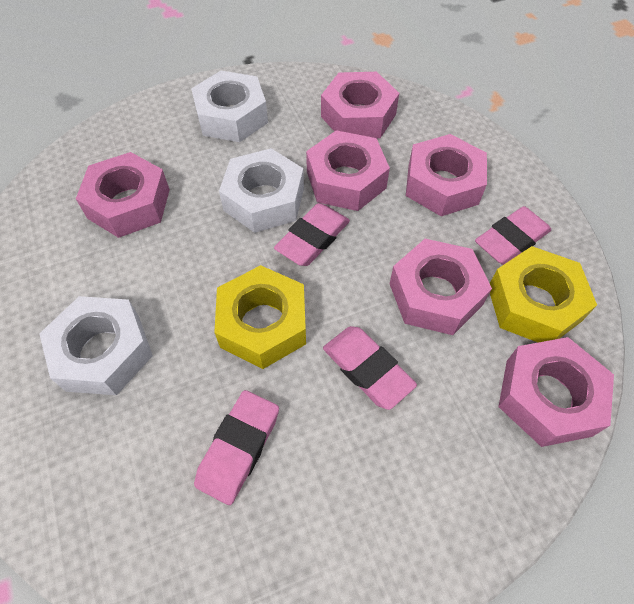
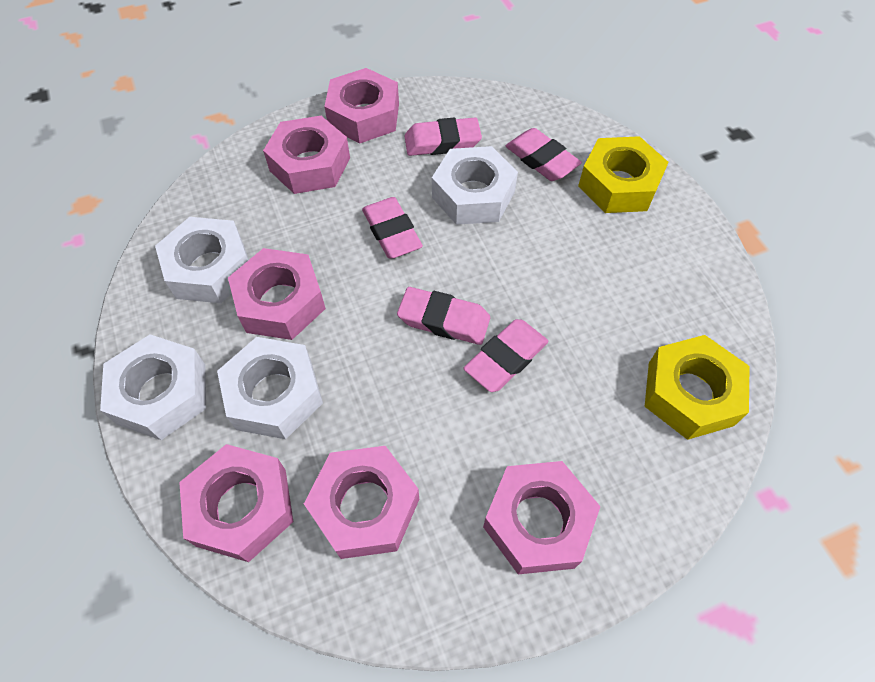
pink eraser: 4 -> 5
white nut: 3 -> 4

